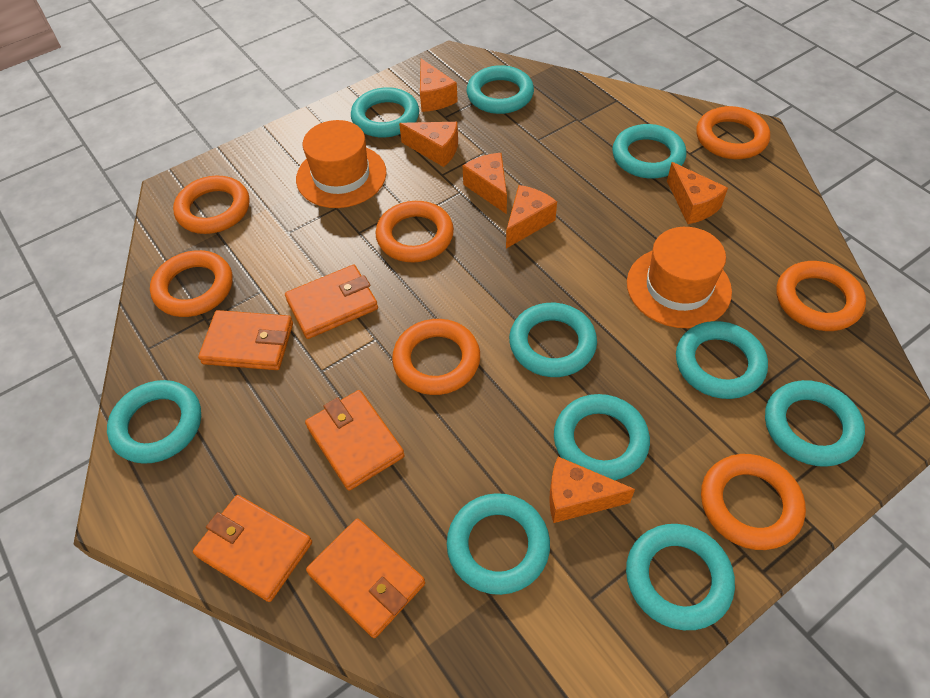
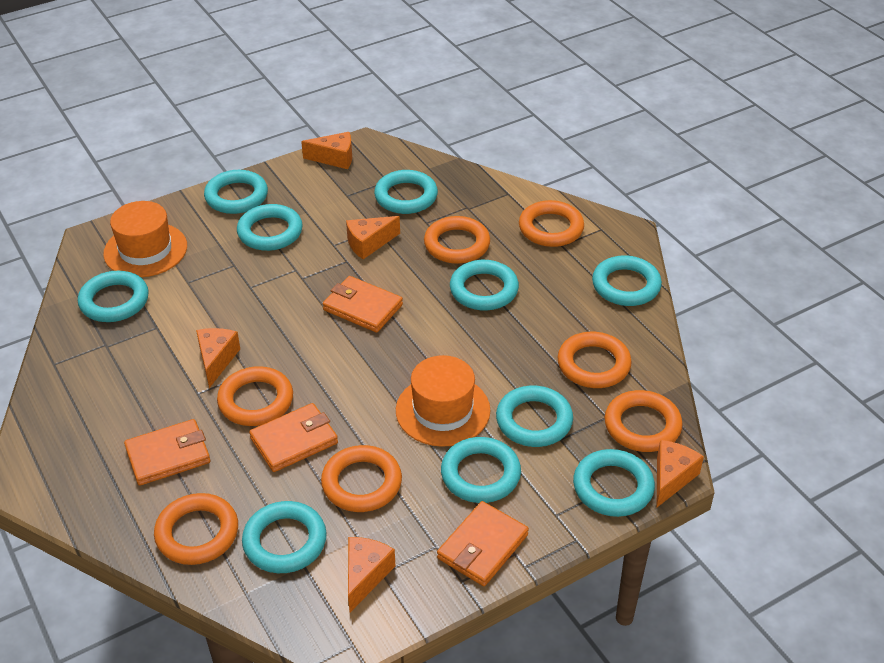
orange cheese: 6 -> 5
orange wallet: 5 -> 4

